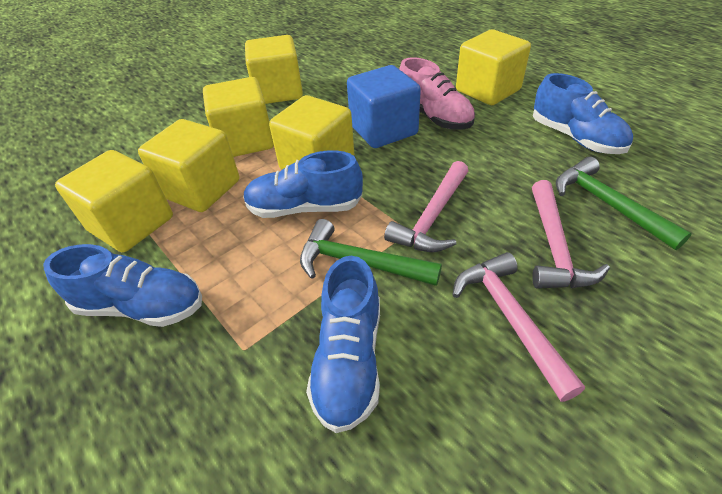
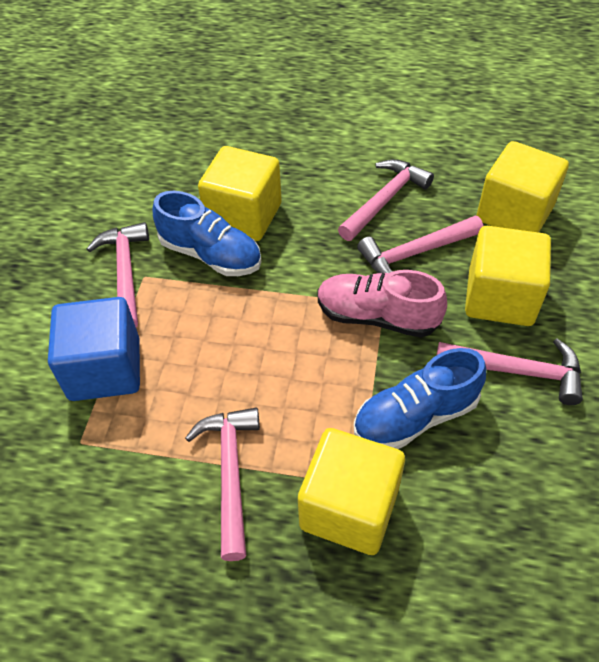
blue shoe: 4 -> 2
green hammer: 2 -> 0
pink hammer: 3 -> 5
yellow cube: 6 -> 4

